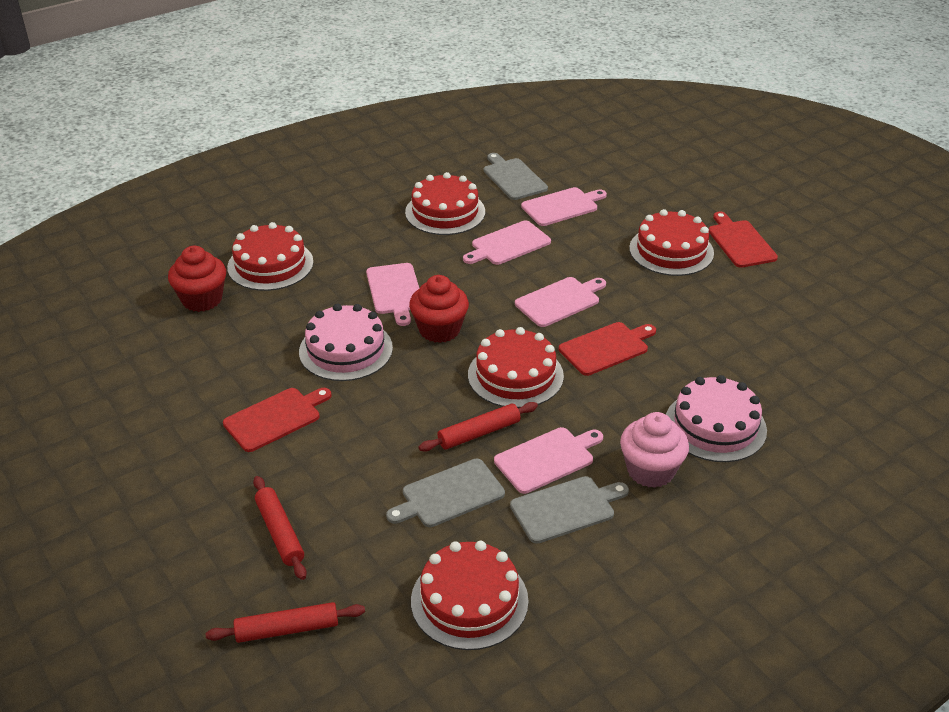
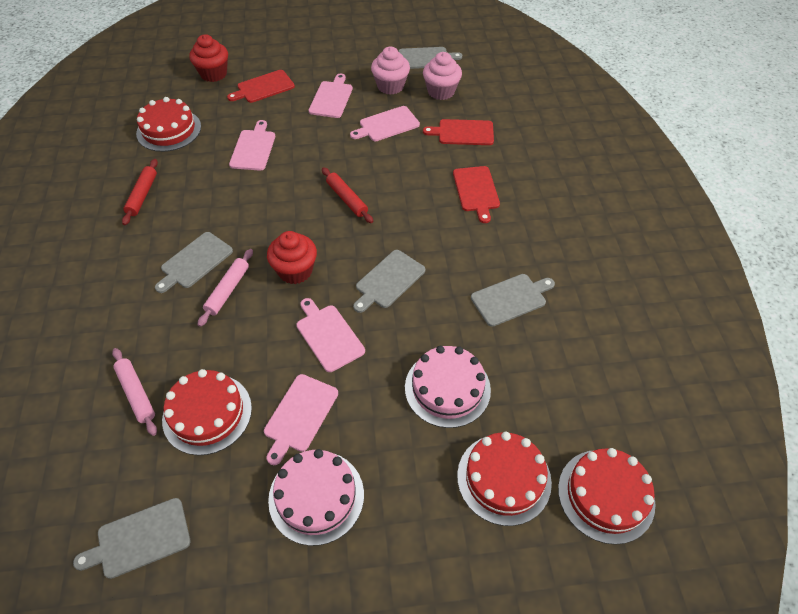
grey cutting board: 3 -> 5
pink cupcake: 1 -> 2
pink rolling pin: 0 -> 2
red cake: 5 -> 4
red rolling pin: 3 -> 2

